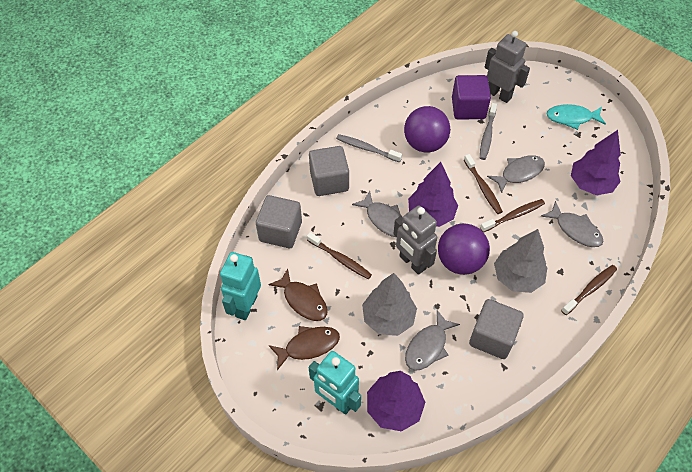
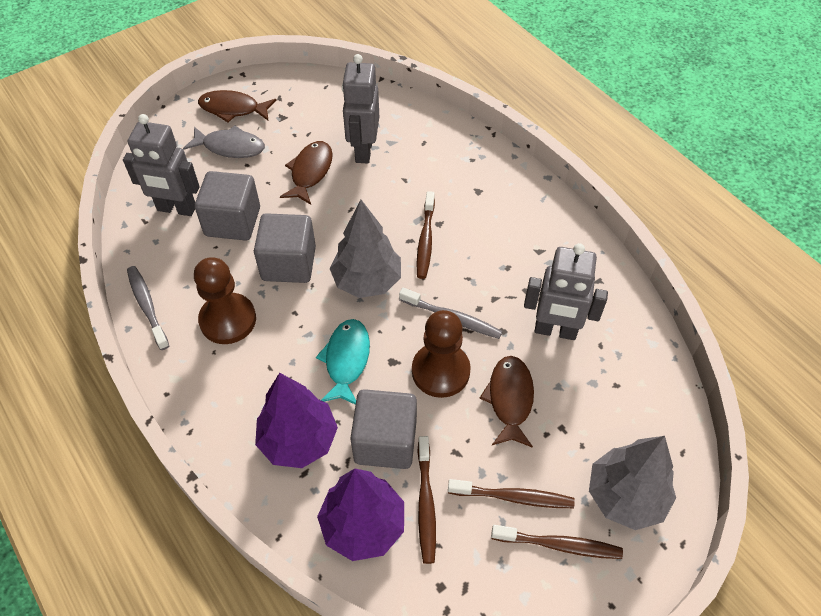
brown fish: 2 -> 3
brown pawn: 0 -> 2
grey fish: 4 -> 1
grey robot: 2 -> 3
purple ball: 2 -> 0
purple cube: 1 -> 0
purple tree: 3 -> 2
turquoise robot: 2 -> 0

